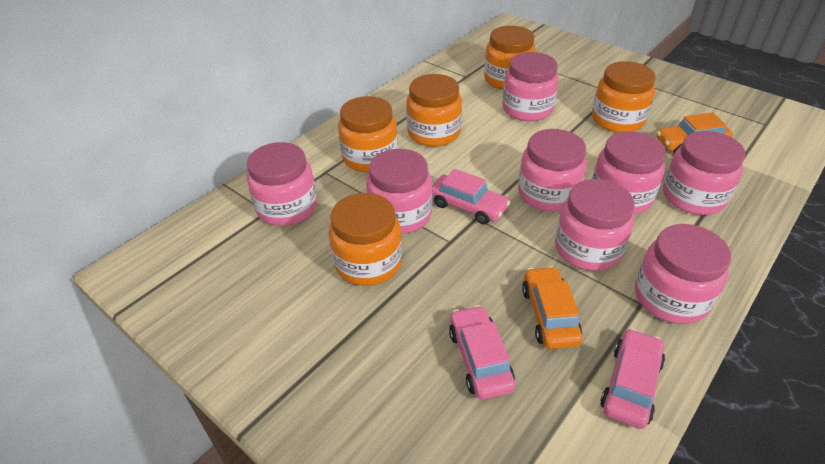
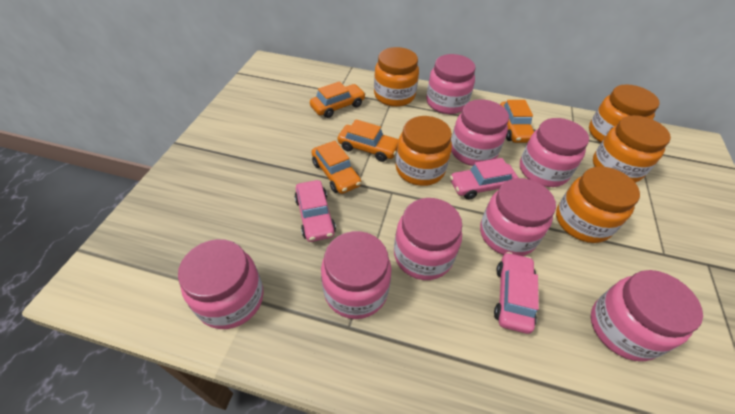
orange car: 2 -> 4

